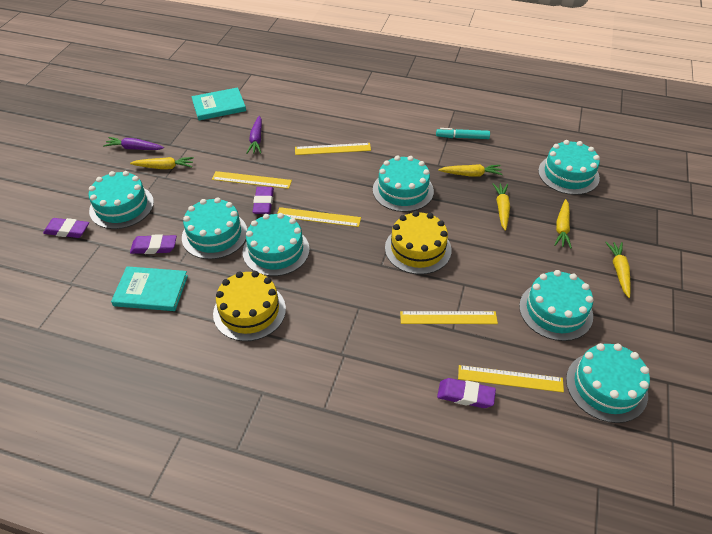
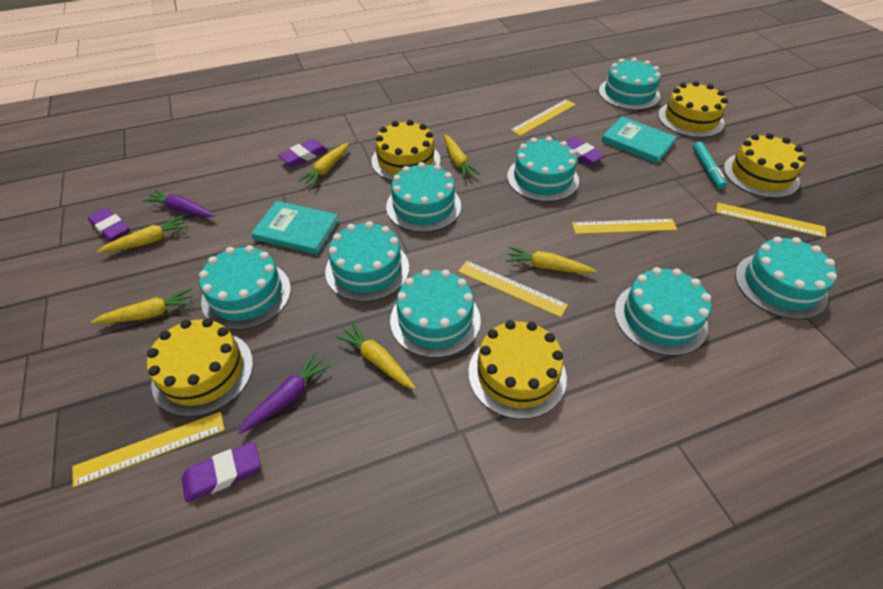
turquoise cake: 7 -> 8
yellow cake: 2 -> 5
yellow carrot: 5 -> 6

